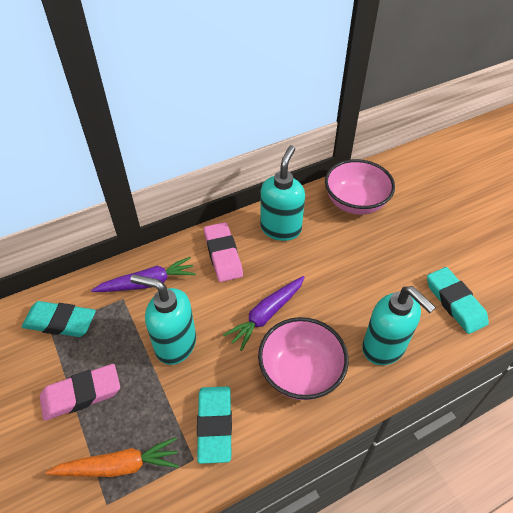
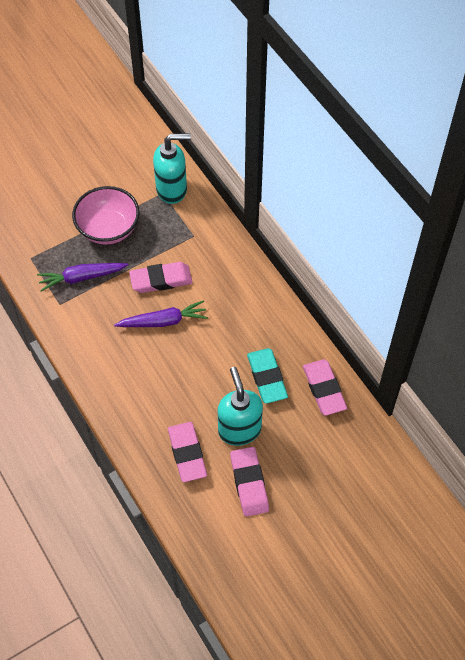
orange carrot: 1 -> 0
pink bowl: 2 -> 1
pink eraser: 2 -> 4
turquoise eraser: 3 -> 1
turquoise soap dispenser: 3 -> 2

